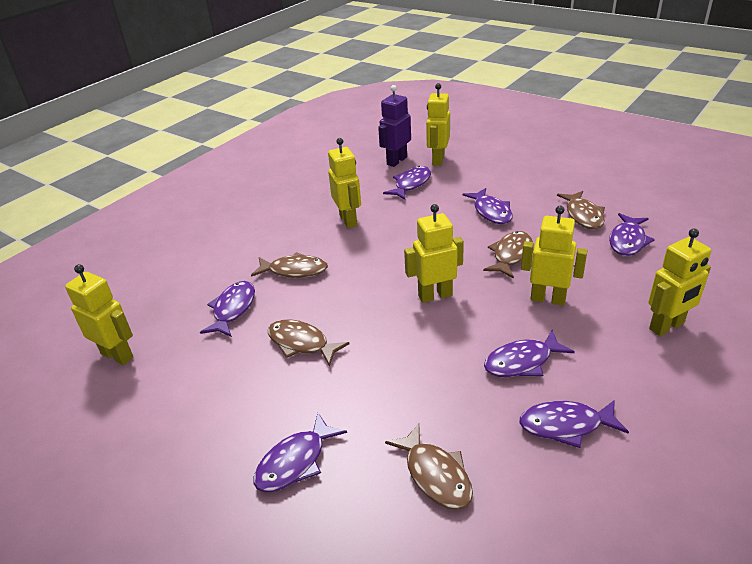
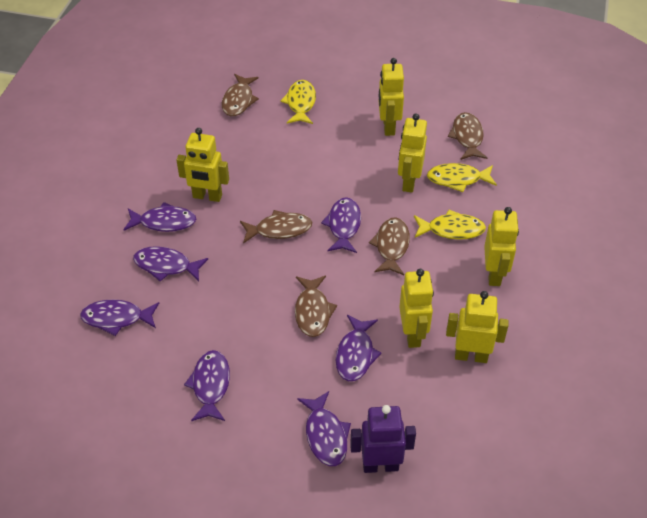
yellow fish: 0 -> 3

